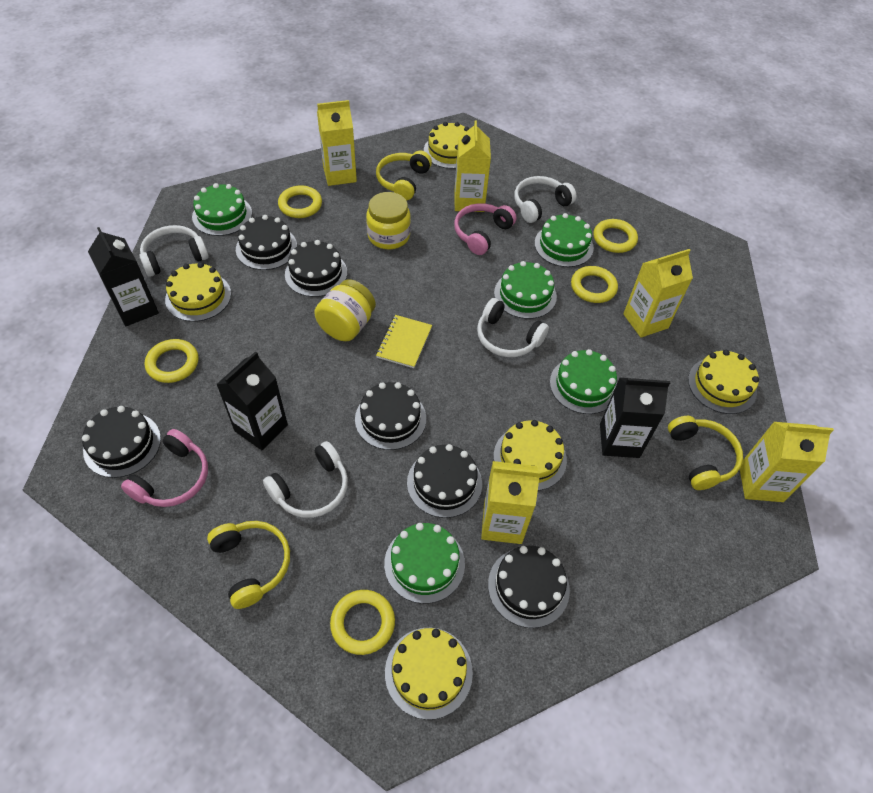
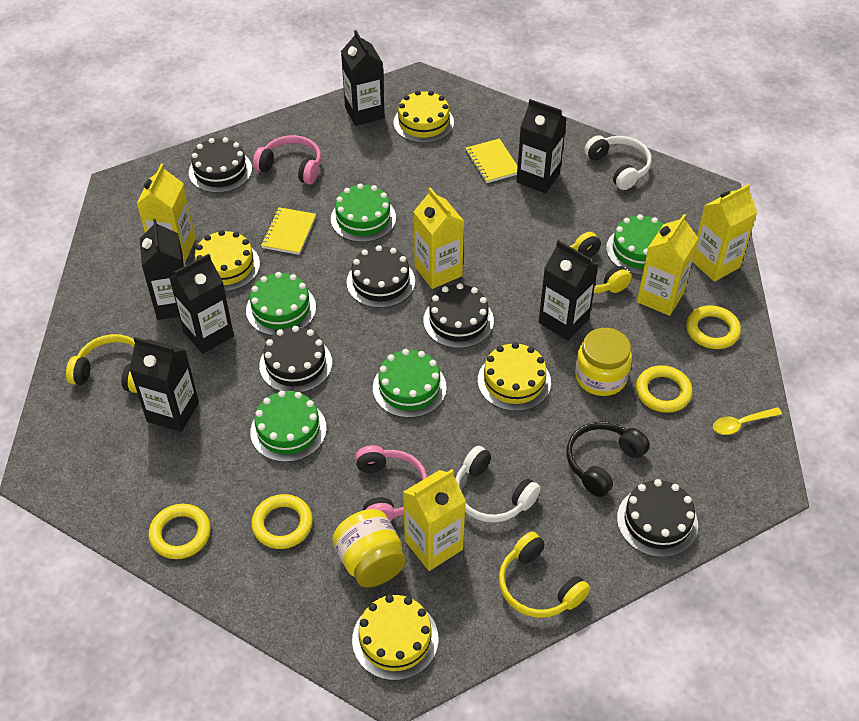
black cake: 6 -> 5
black carton: 3 -> 6
black headphones: 0 -> 1
white headphones: 4 -> 2
yellow cake: 5 -> 4
yellow notebook: 1 -> 2
yellow ring: 5 -> 4
yellow spoon: 0 -> 1

